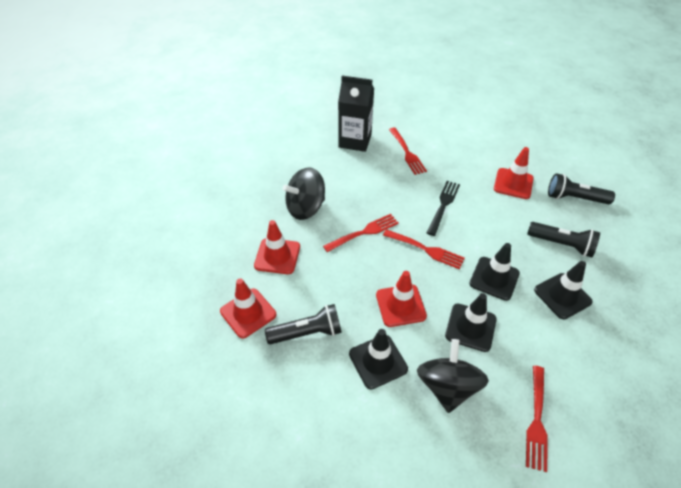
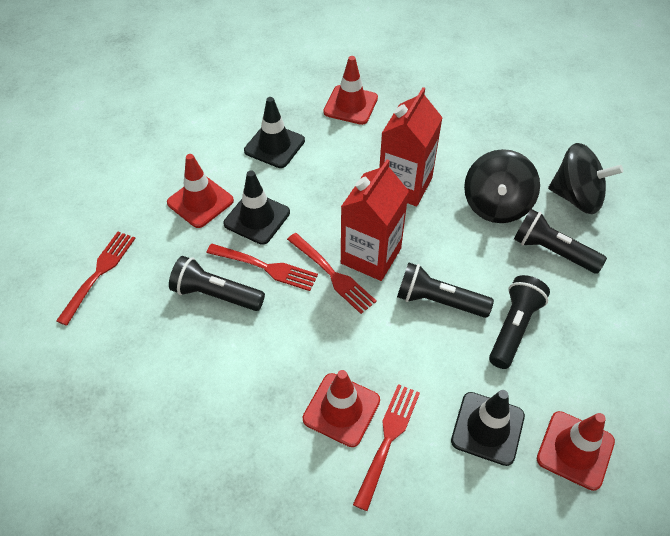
black carton: 1 -> 0
black flashlight: 3 -> 4
black fork: 1 -> 0
black traffic cone: 4 -> 3
red carton: 0 -> 2

